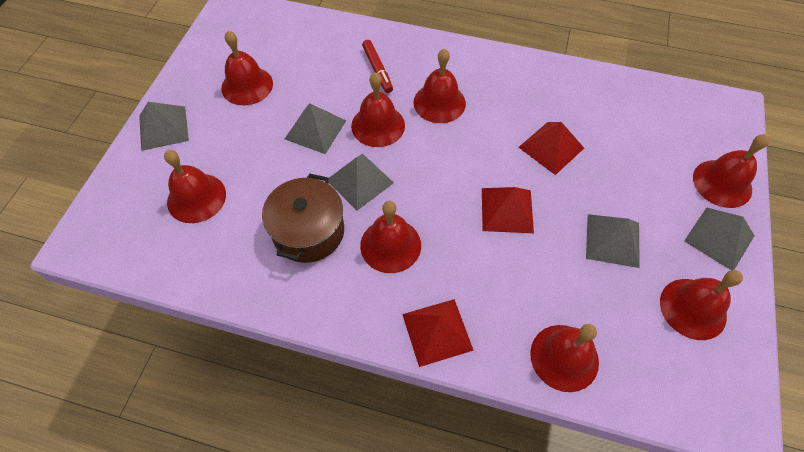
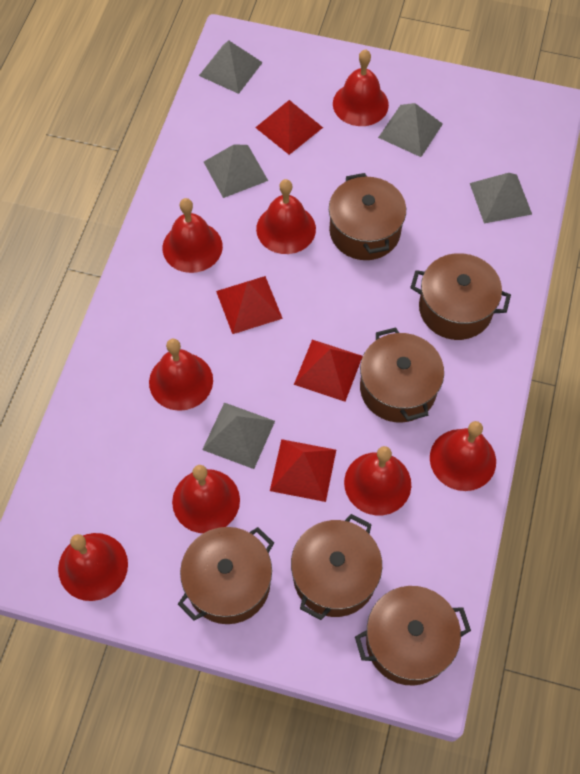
brown pot: 1 -> 6
red marker: 1 -> 0
red pyramid: 3 -> 4

